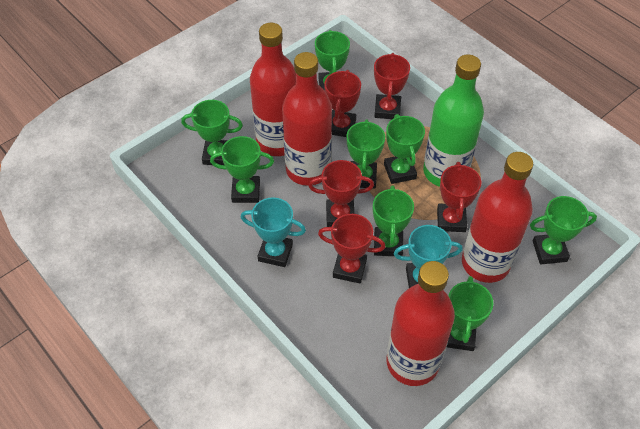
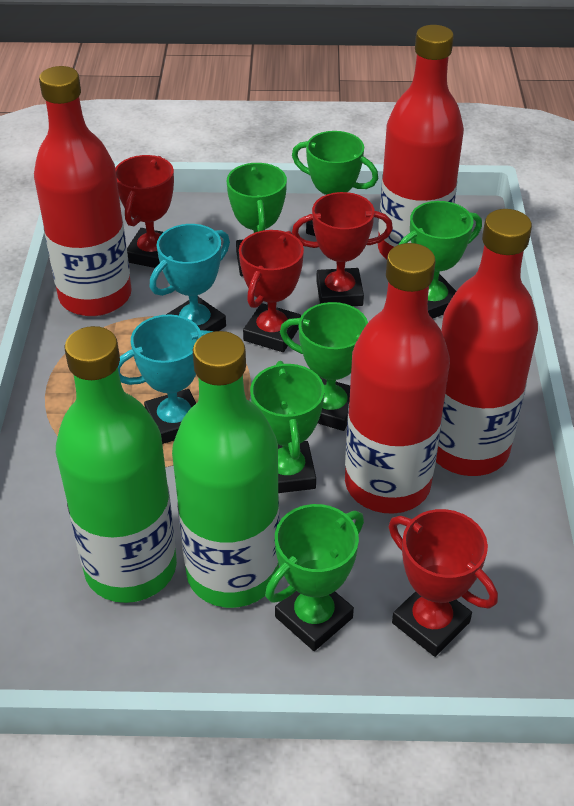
green bottle: 1 -> 2
green trophy: 8 -> 6
red trophy: 5 -> 4

